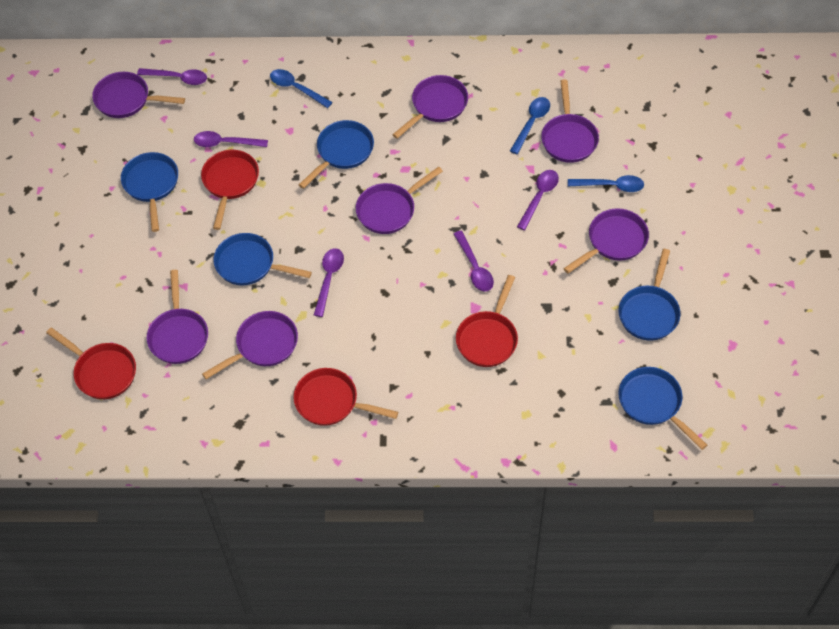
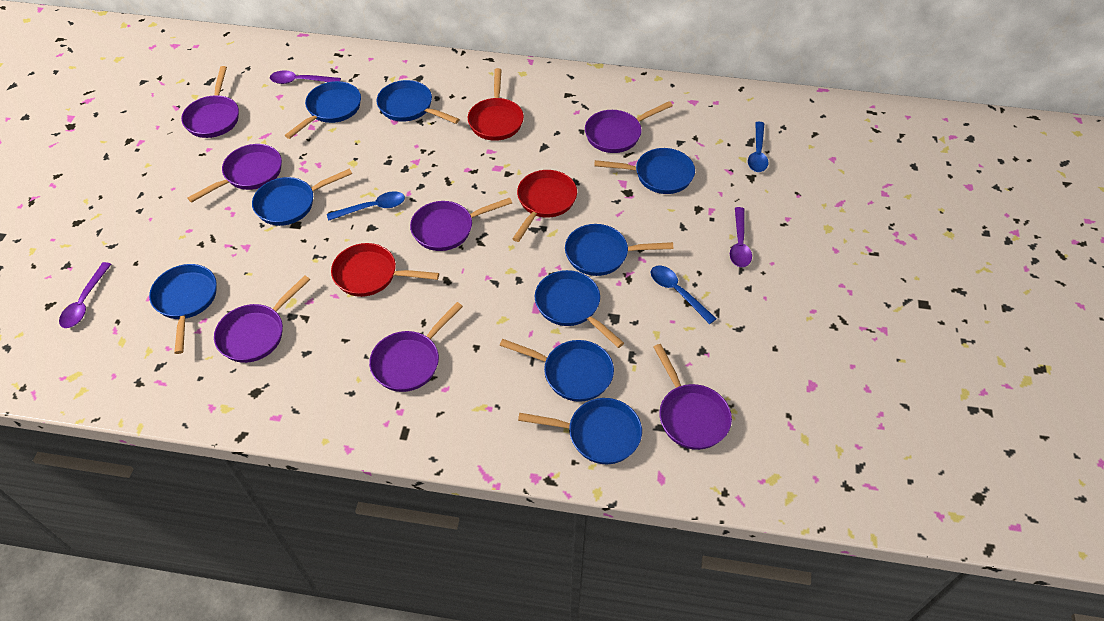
blue pan: 5 -> 9
purple spoon: 5 -> 3
red pan: 4 -> 3

